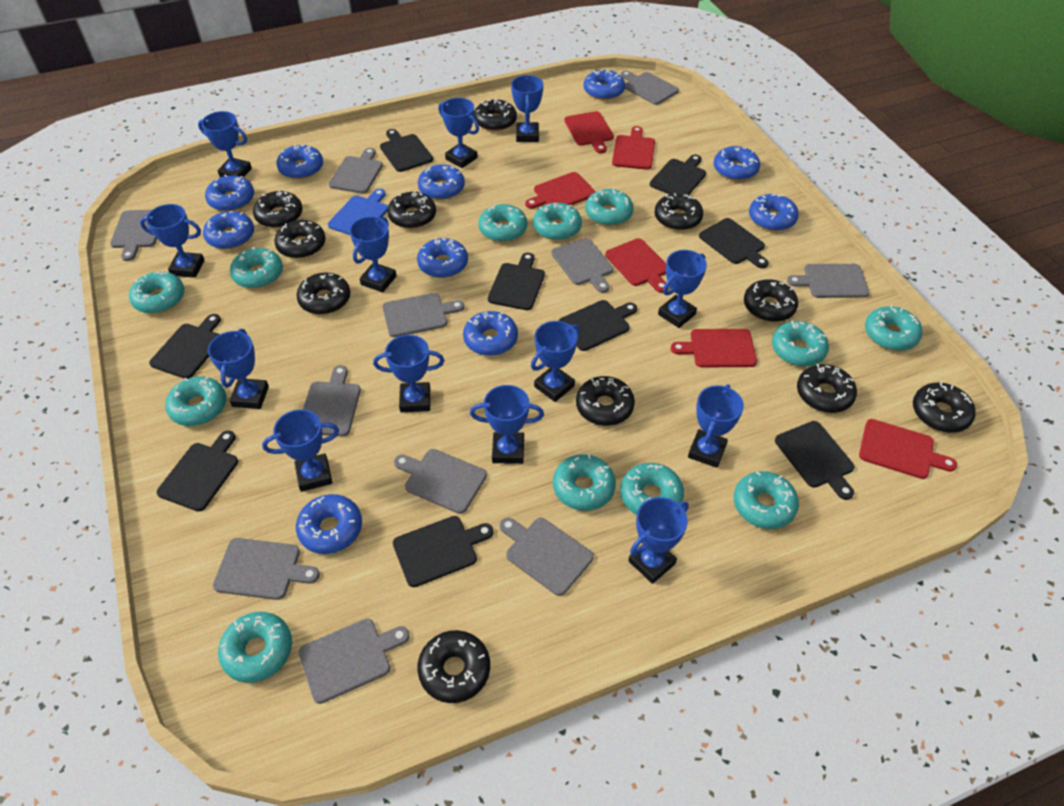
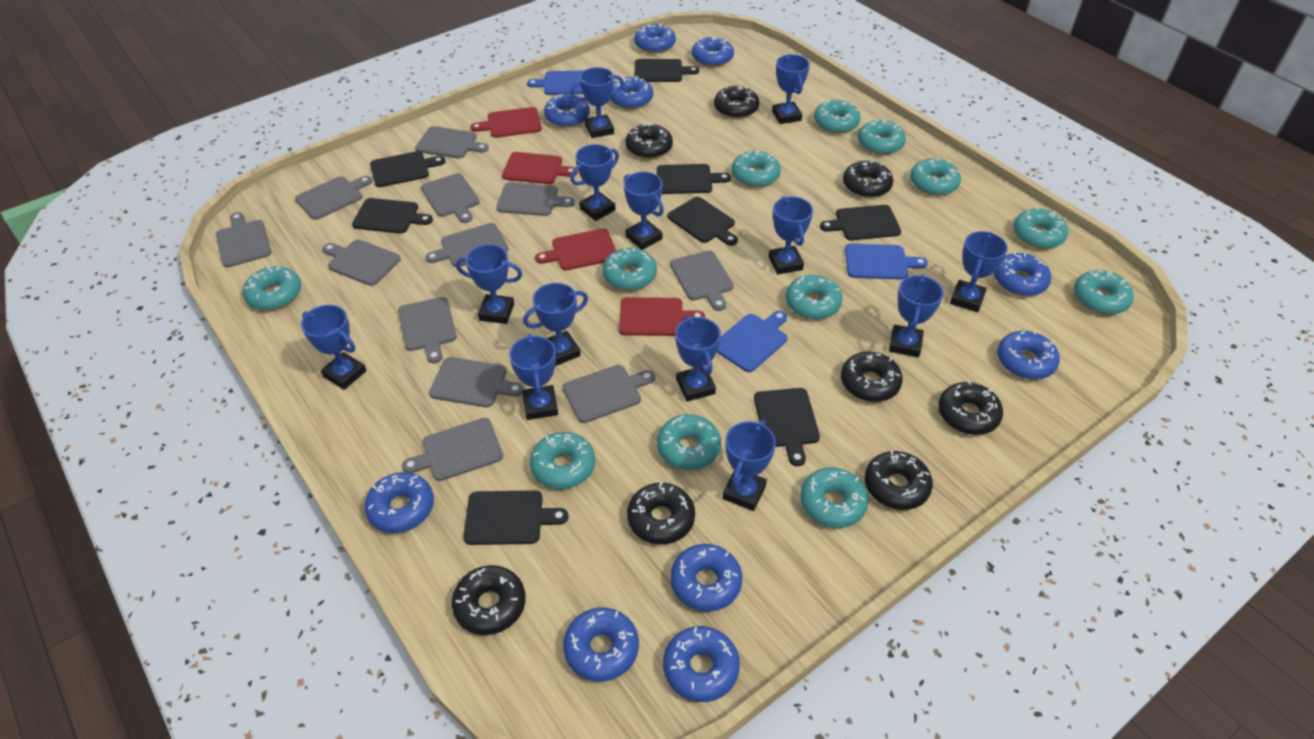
black cutting board: 9 -> 8
black donut: 11 -> 8
blue cutting board: 1 -> 3
grey cutting board: 11 -> 12
red cutting board: 6 -> 4

